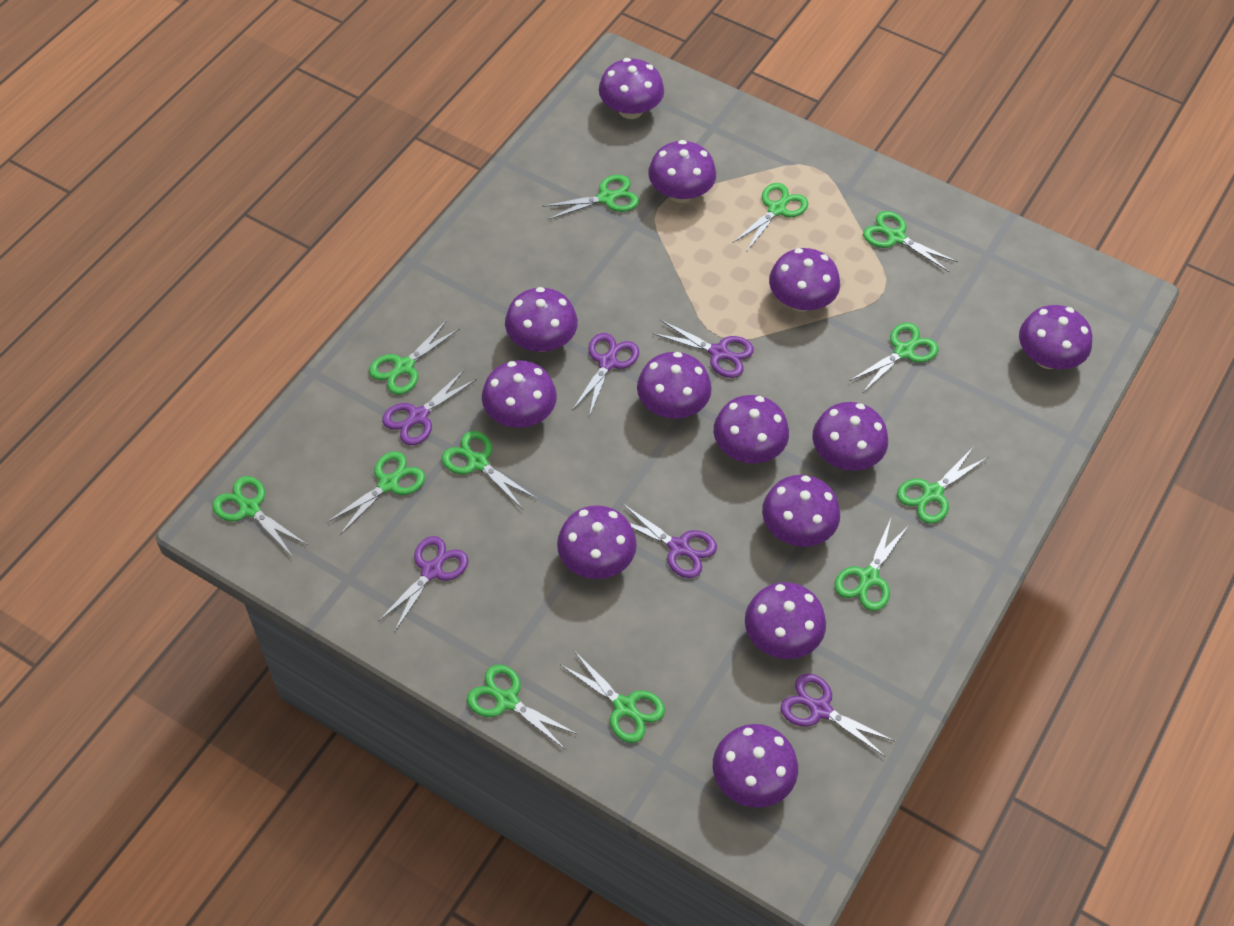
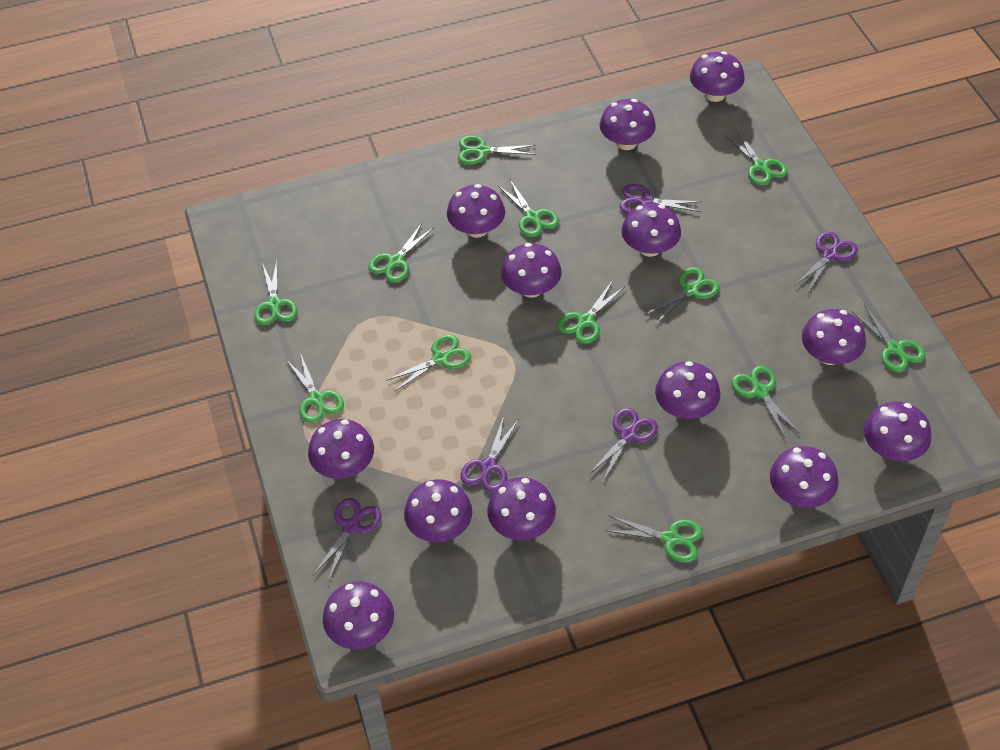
purple scissors: 6 -> 5

